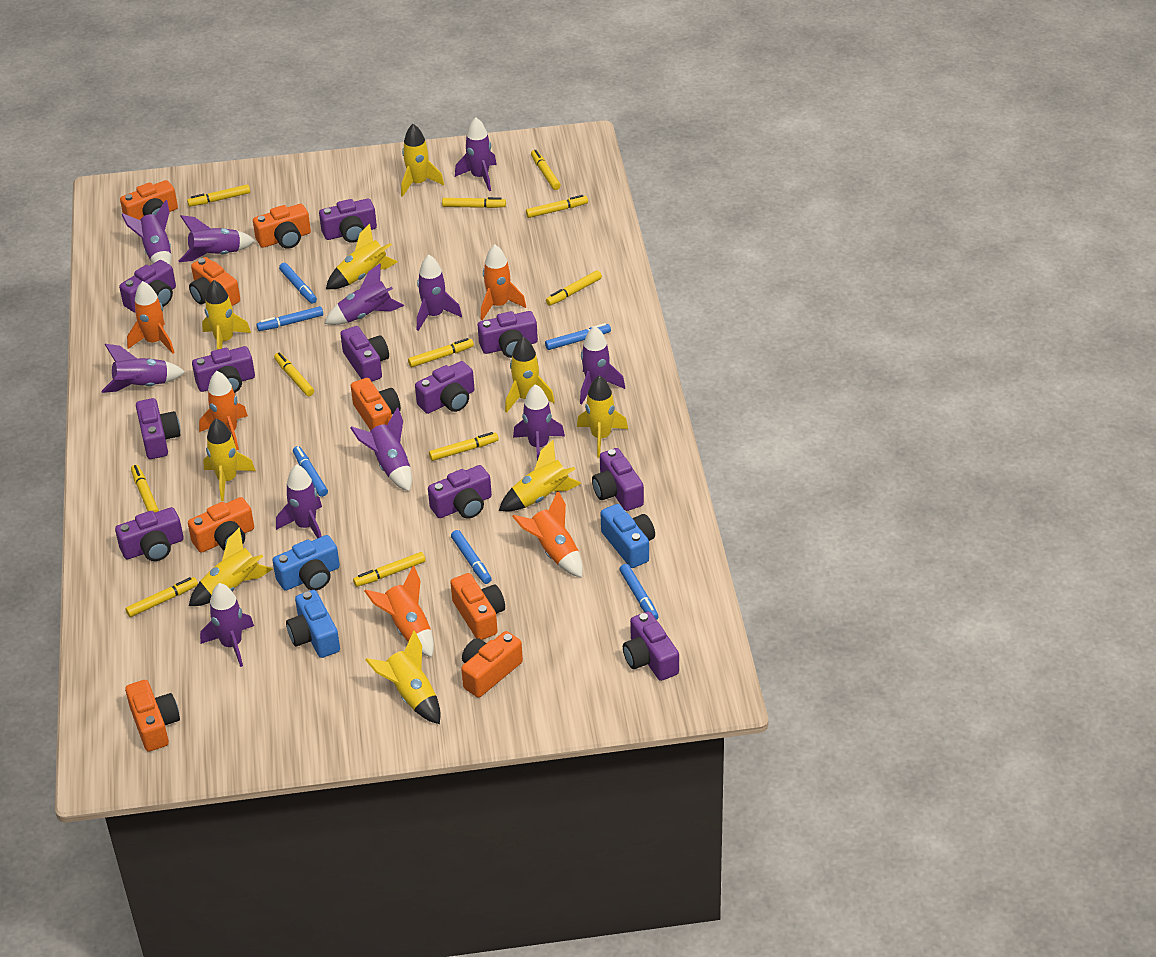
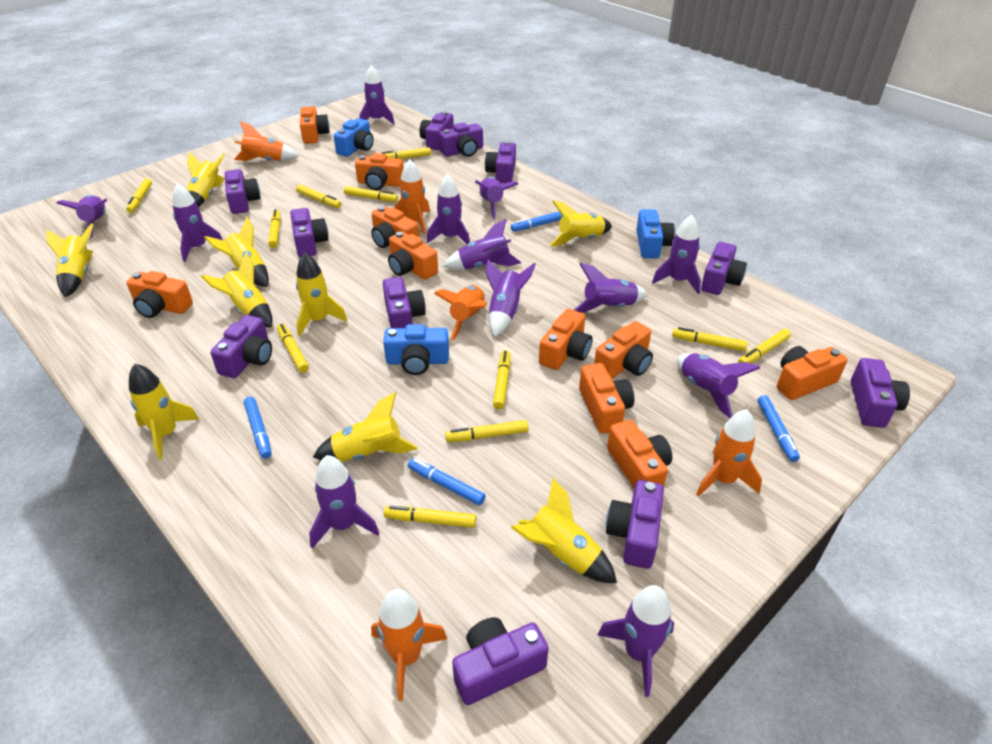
blue marker: 6 -> 4
orange camera: 8 -> 10
purple rocket: 11 -> 12

